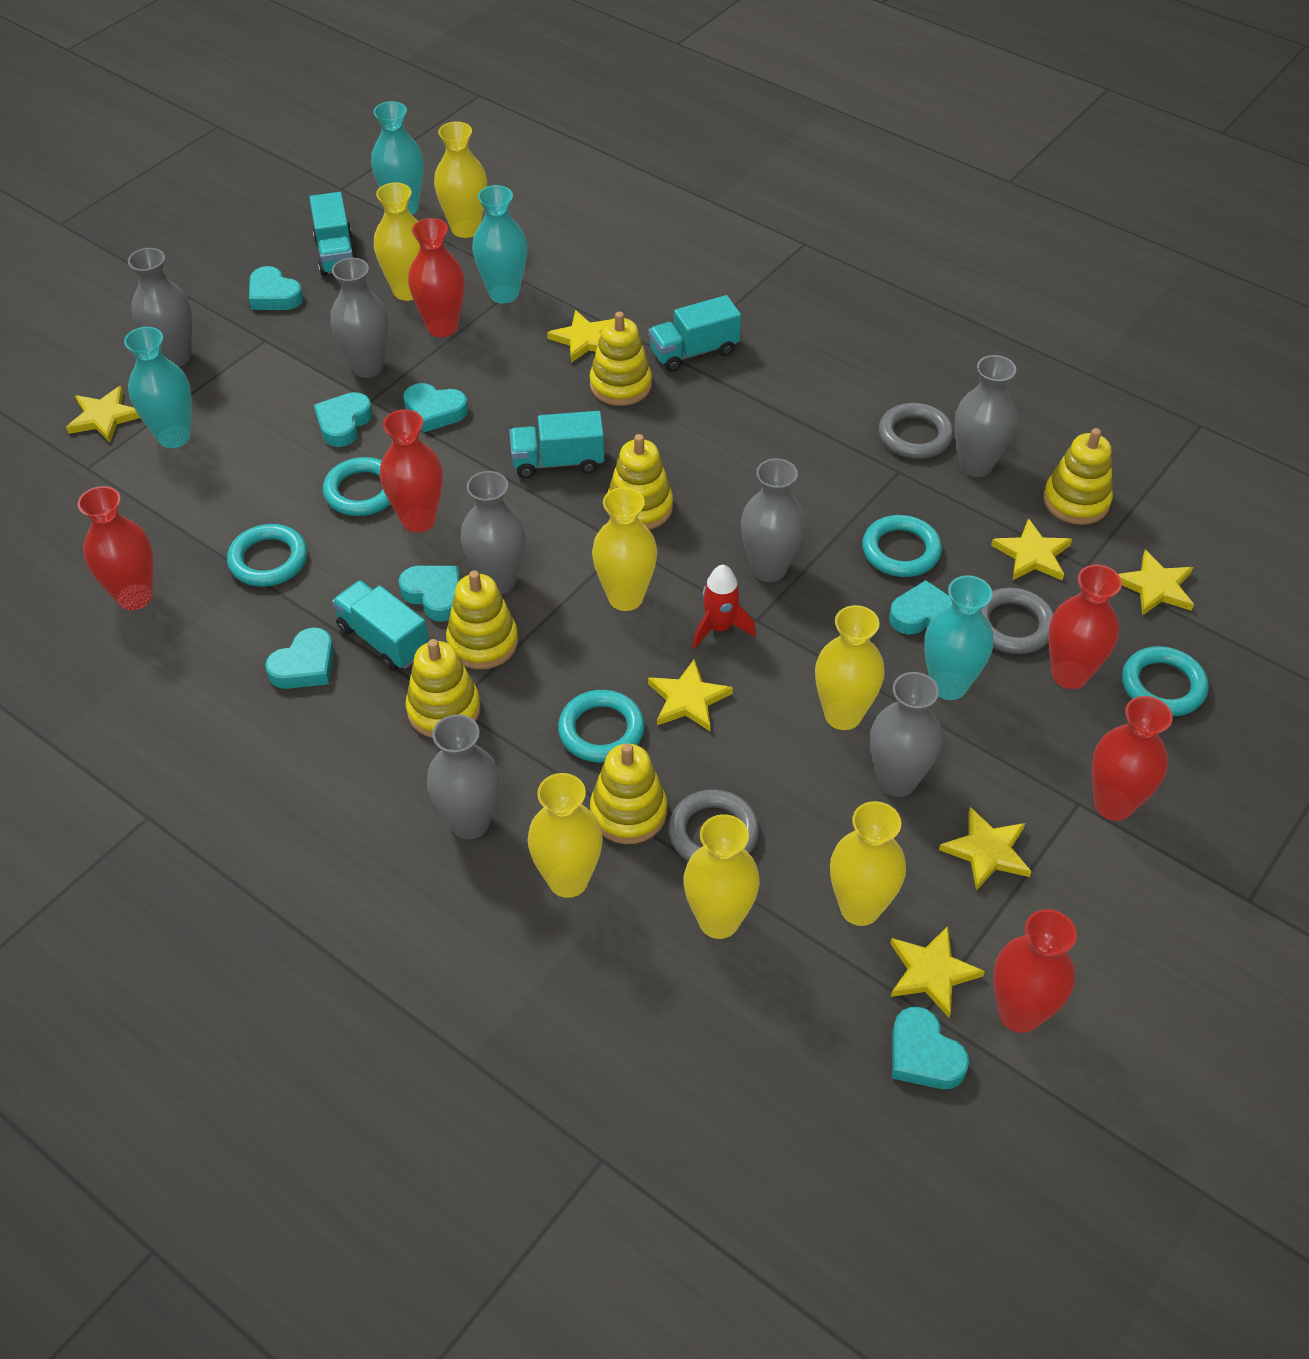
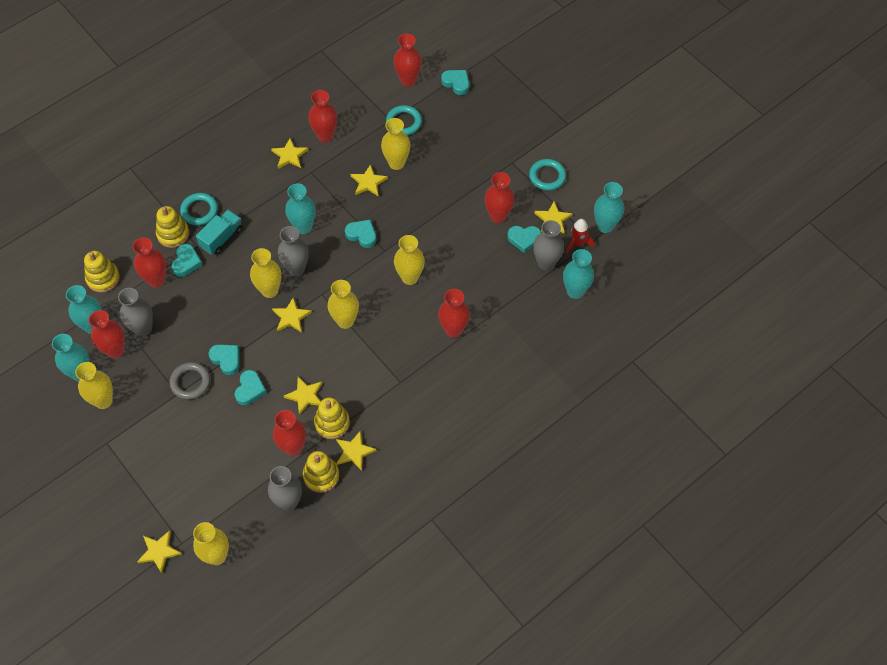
grey ring: 3 -> 1
grey vase: 7 -> 4
red vase: 6 -> 7
turquoise heart: 7 -> 6
turquoise ring: 5 -> 3
turquoise truck: 4 -> 1
turquoise vase: 4 -> 5
yellow stacking toy: 6 -> 4
yellow vase: 7 -> 6

